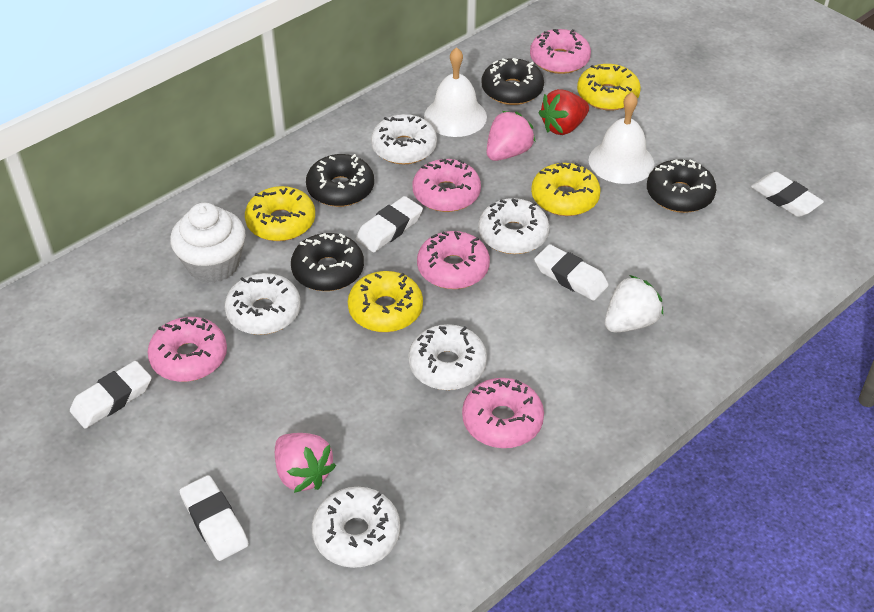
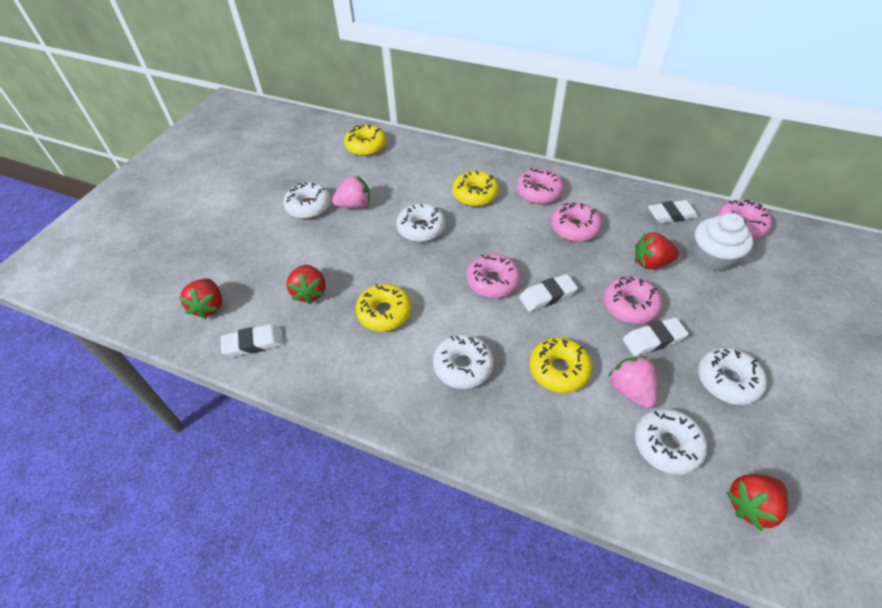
black donut: 4 -> 0
red strawberry: 1 -> 4
white bell: 2 -> 0
white eraser: 5 -> 4
white strawberry: 1 -> 0

